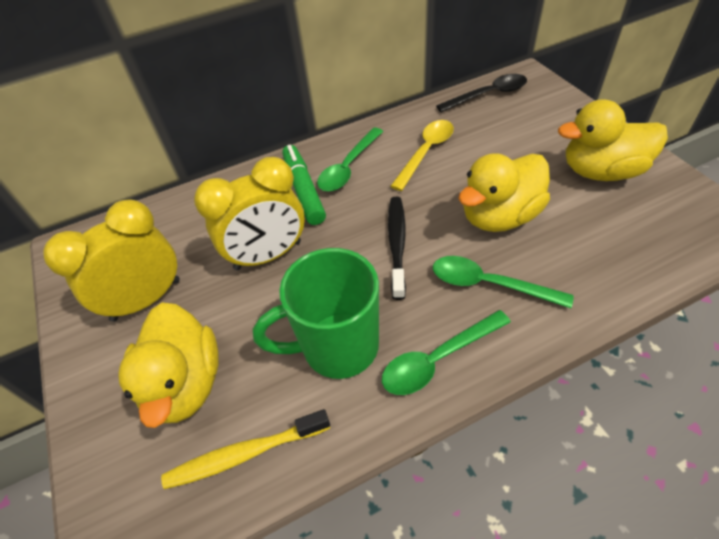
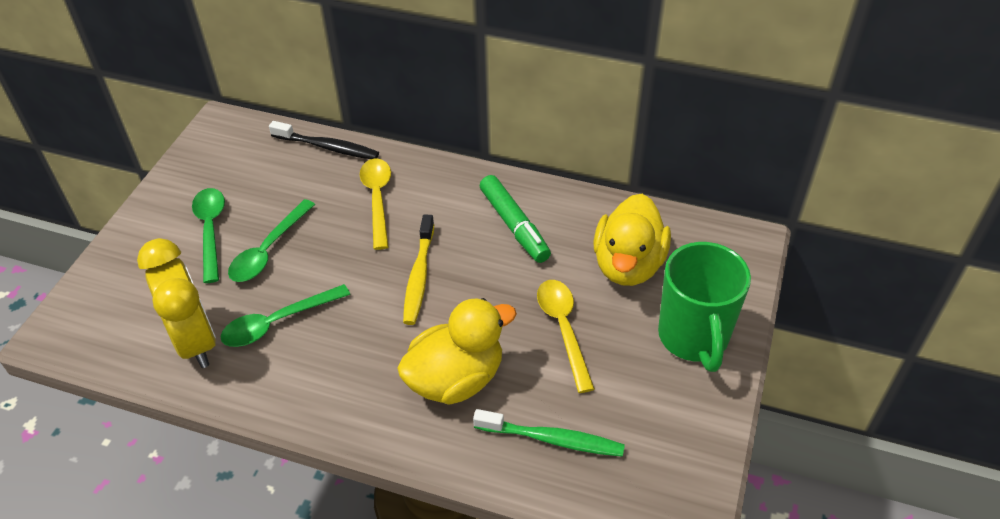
black spoon: 1 -> 0
green toothbrush: 0 -> 1
yellow clock: 2 -> 1
yellow duck: 3 -> 2
yellow spoon: 1 -> 2

